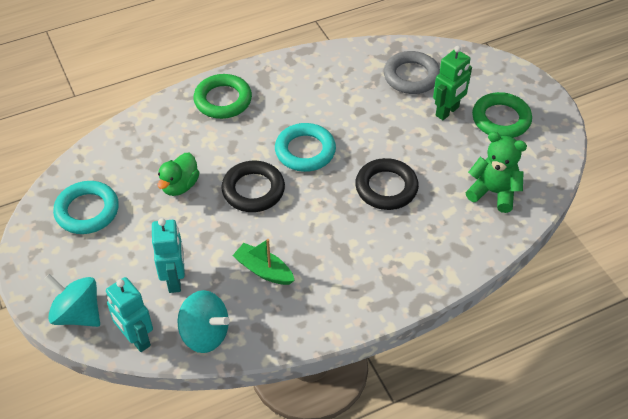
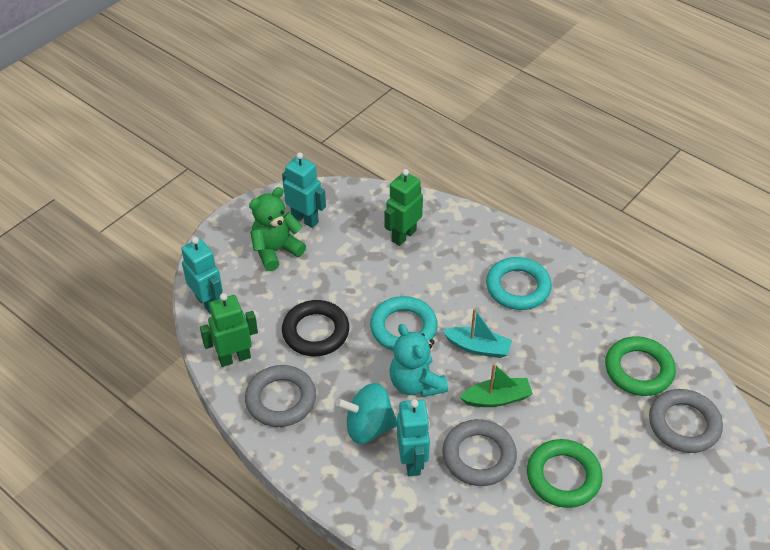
black ring: 2 -> 1
green duck: 1 -> 0
green robot: 1 -> 2
grey ring: 1 -> 3
turquoise boat: 0 -> 1
turquoise robot: 2 -> 3
turquoise spinning top: 2 -> 1
turquoise teddy bear: 0 -> 1

